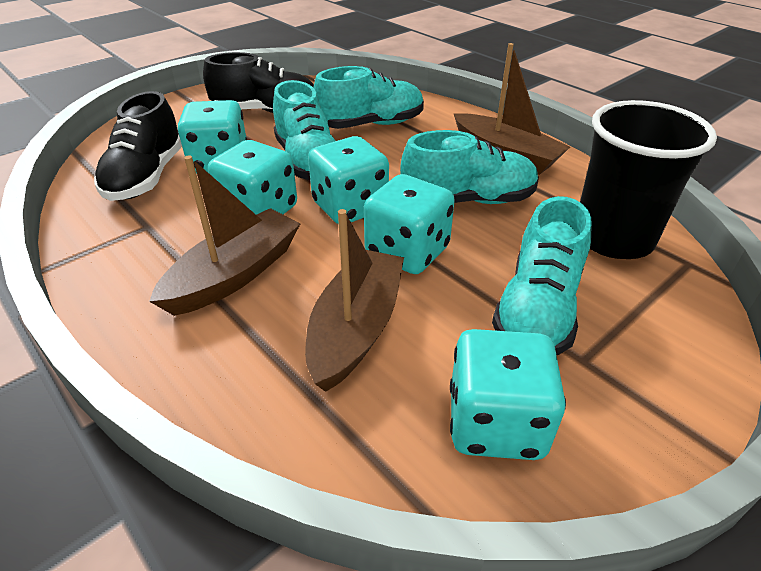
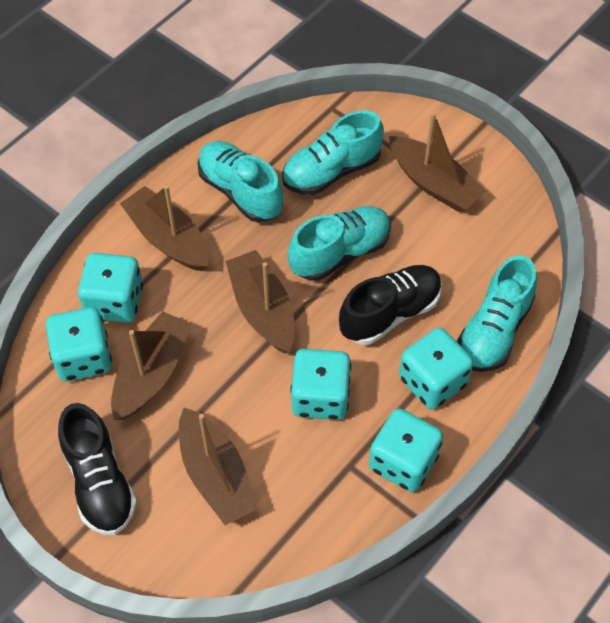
black cup: 1 -> 0
brown boat: 3 -> 5

